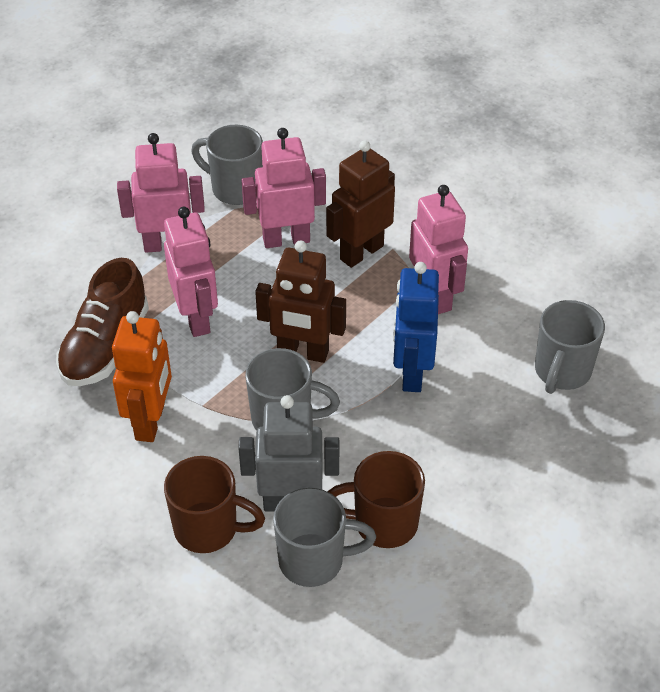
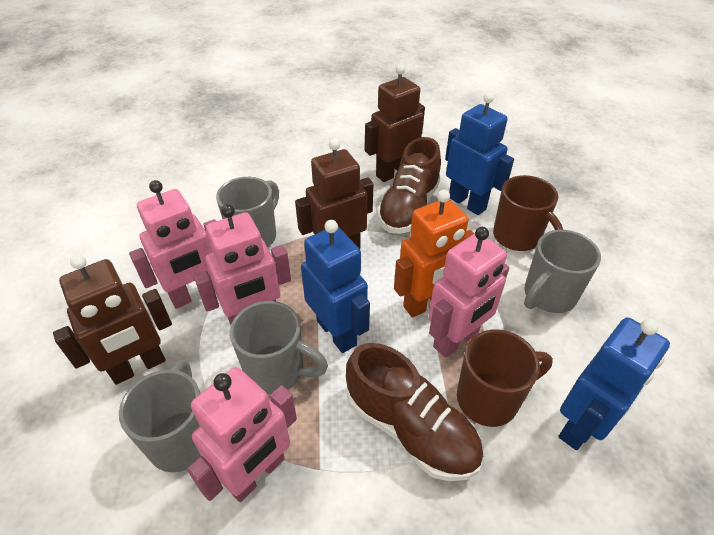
blue robot: 1 -> 3
brown robot: 2 -> 3
brown shoe: 1 -> 2
grey robot: 1 -> 0

